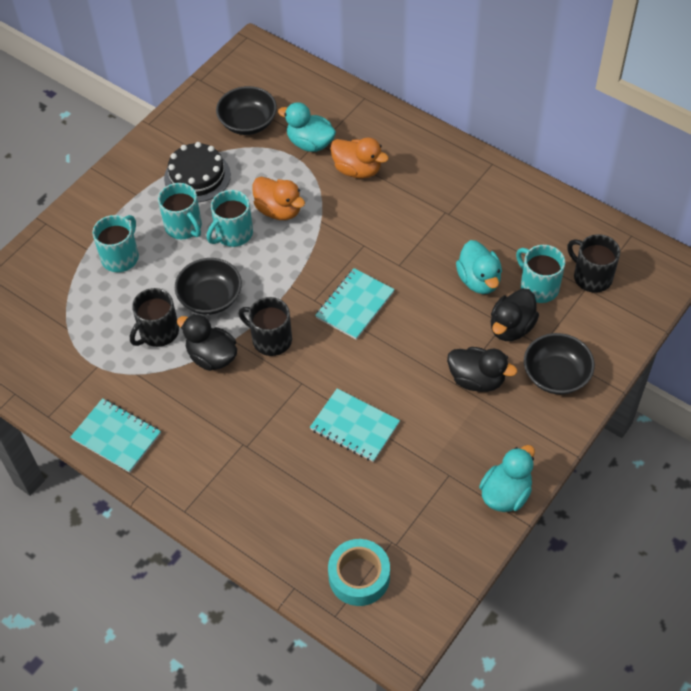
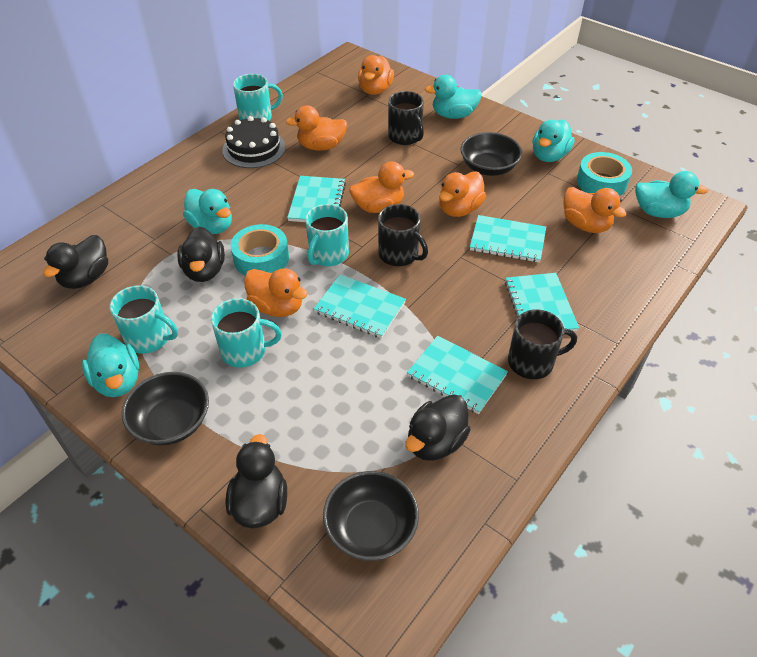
black duck: 3 -> 4
orange duck: 2 -> 6
turquoise duck: 3 -> 5
turquoise notebook: 3 -> 5
turquoise tape: 1 -> 2

